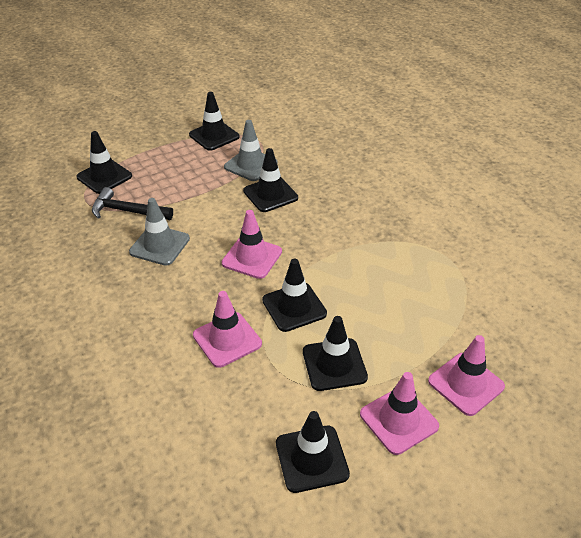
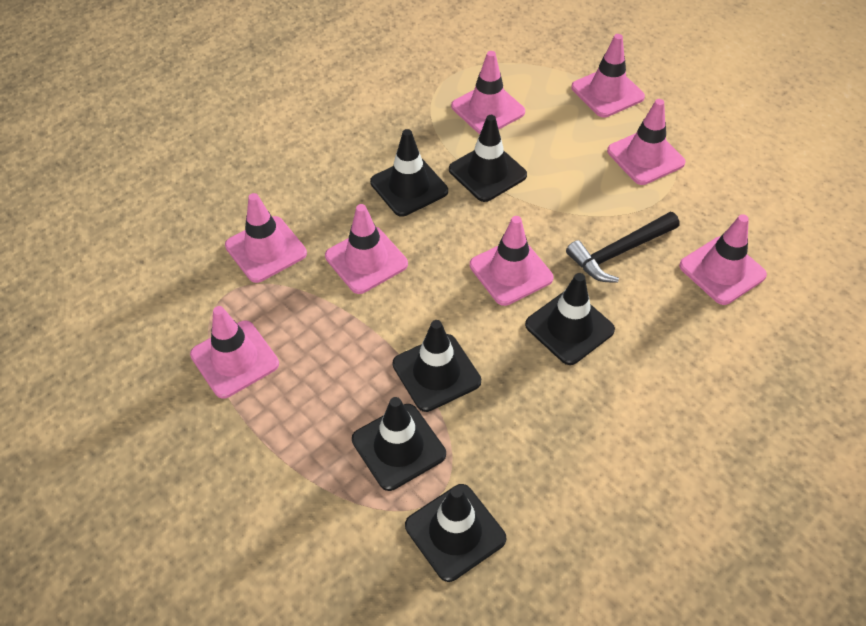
grey traffic cone: 2 -> 0
pink traffic cone: 4 -> 8

